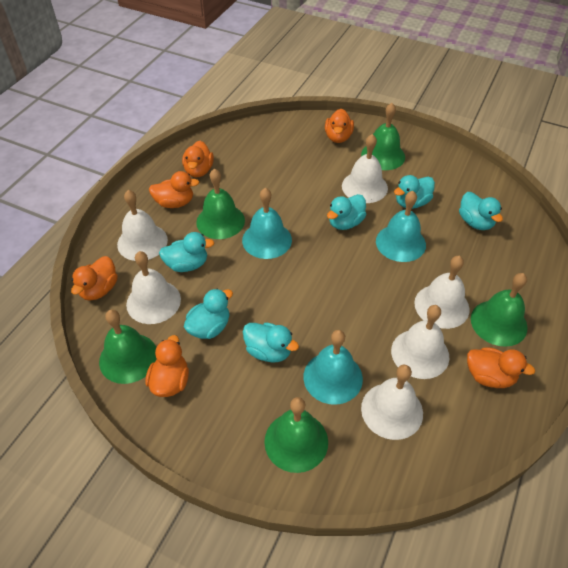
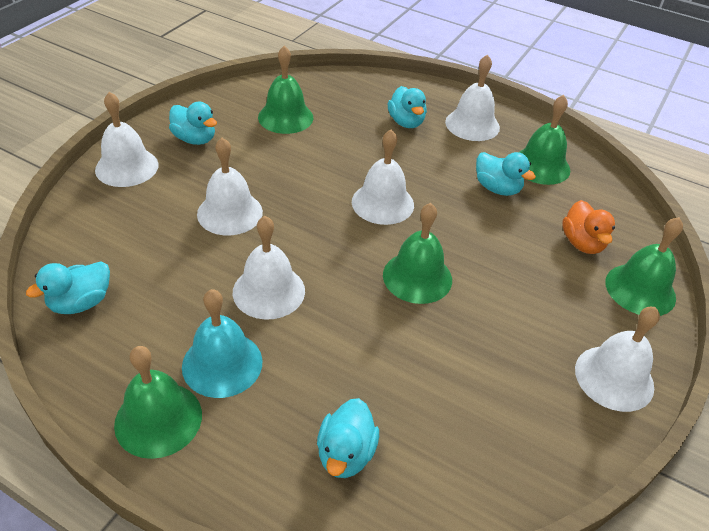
orange duck: 6 -> 1
turquoise bell: 3 -> 1
turquoise duck: 6 -> 5

